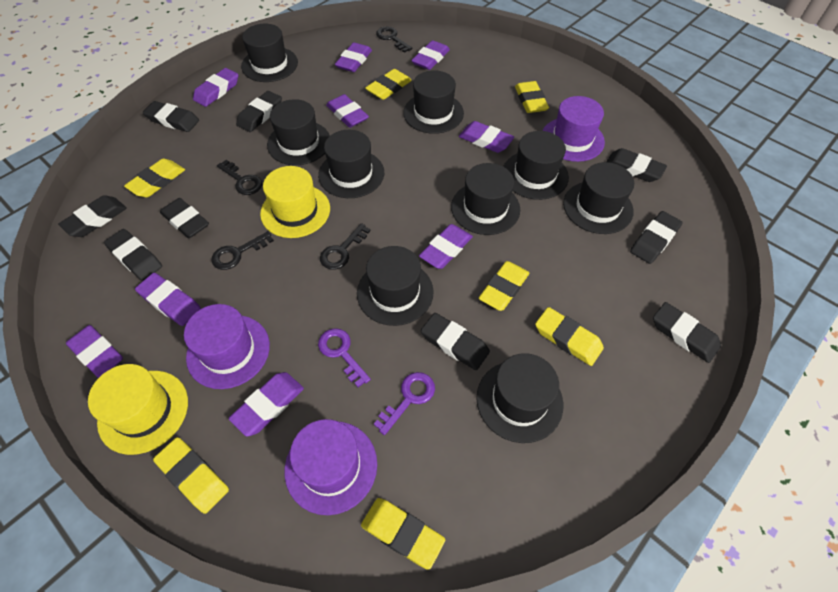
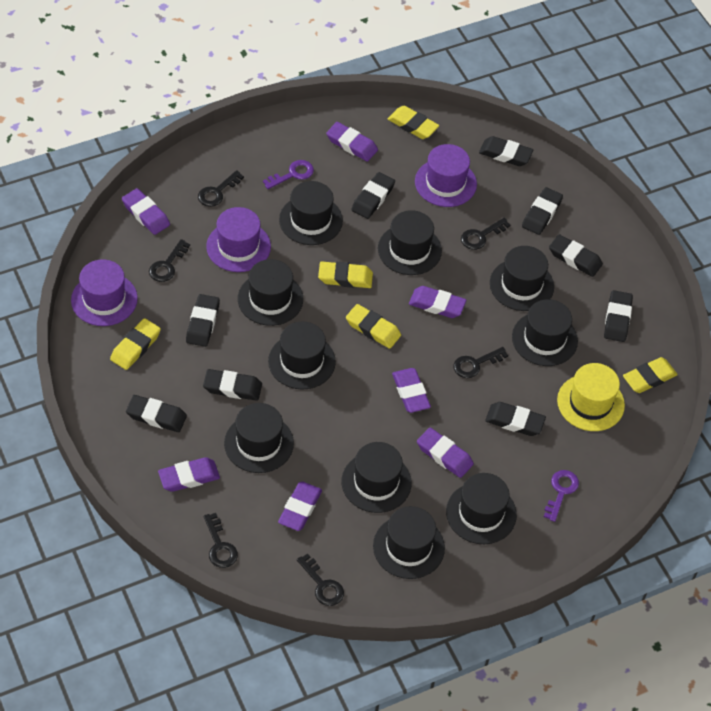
black hat: 9 -> 10
black key: 4 -> 6
purple eraser: 9 -> 7
yellow eraser: 7 -> 5
yellow hat: 2 -> 1

